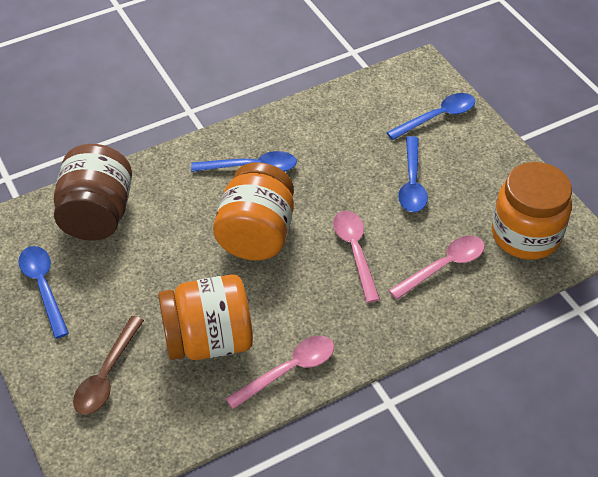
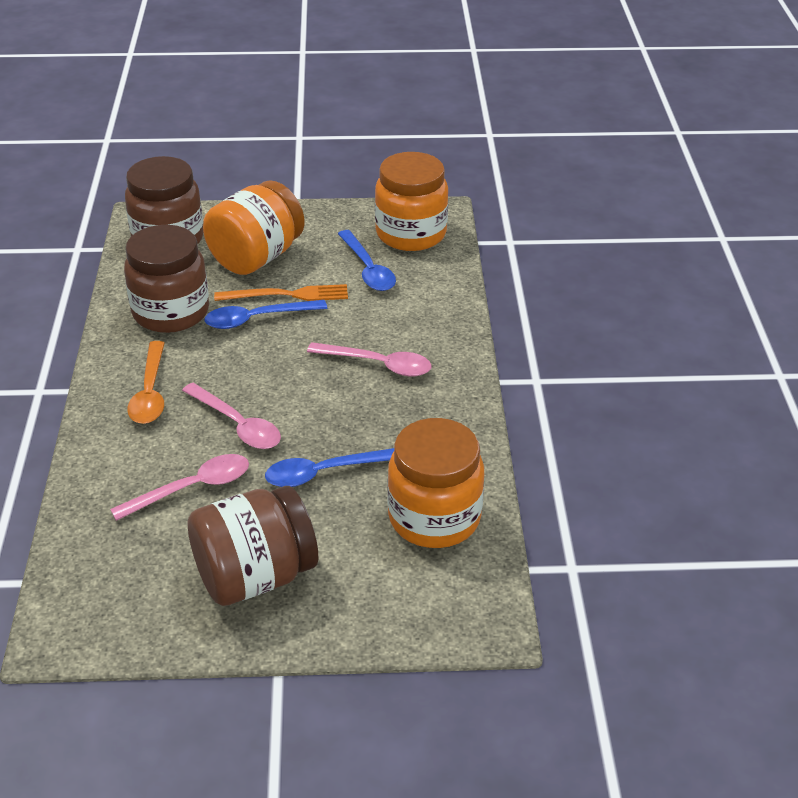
blue spoon: 4 -> 3
brown jar: 1 -> 3
brown spoon: 1 -> 0
orange fork: 0 -> 1
orange spoon: 0 -> 1

